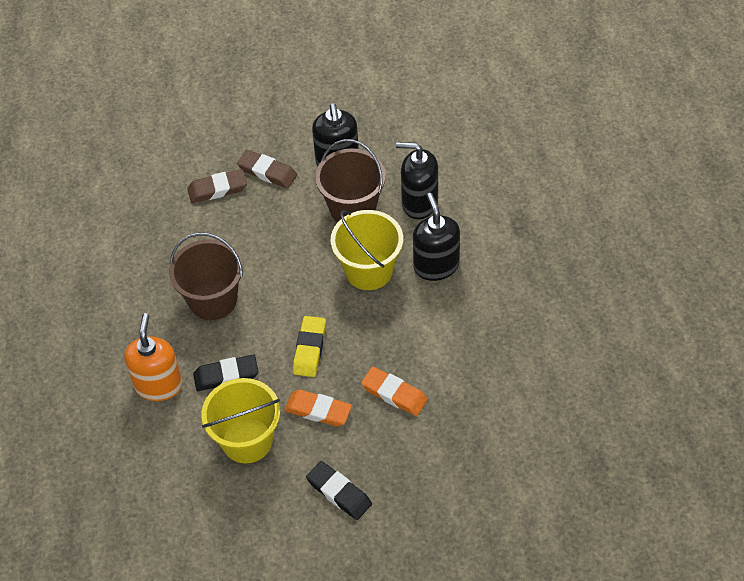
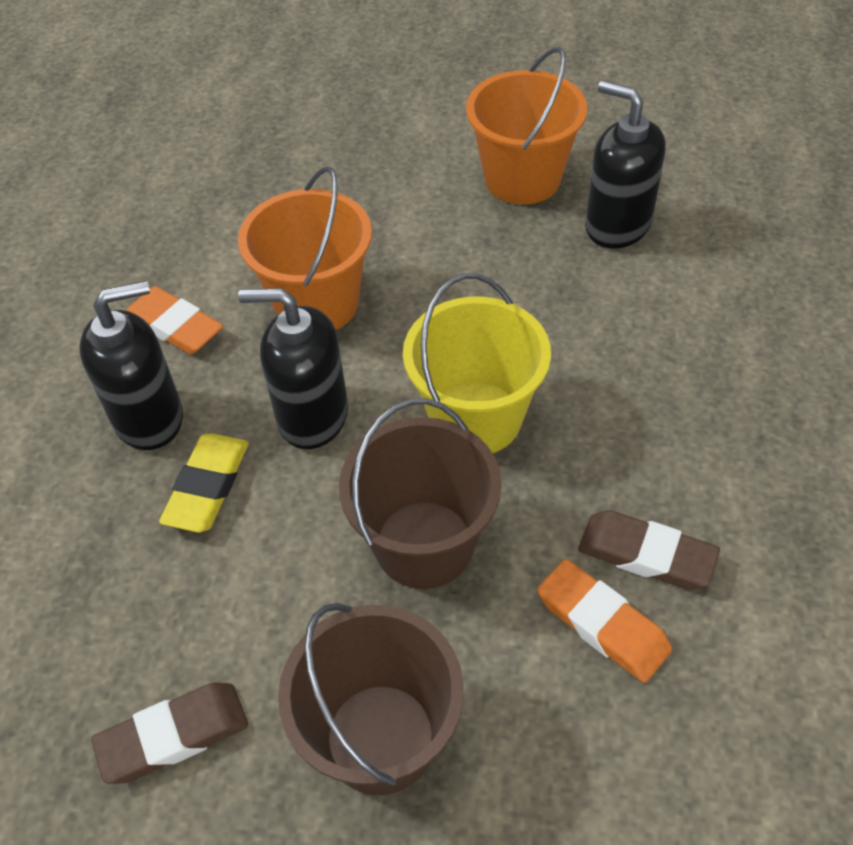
black eraser: 2 -> 0
orange bucket: 0 -> 2
orange soap dispenser: 1 -> 0
yellow bucket: 2 -> 1

